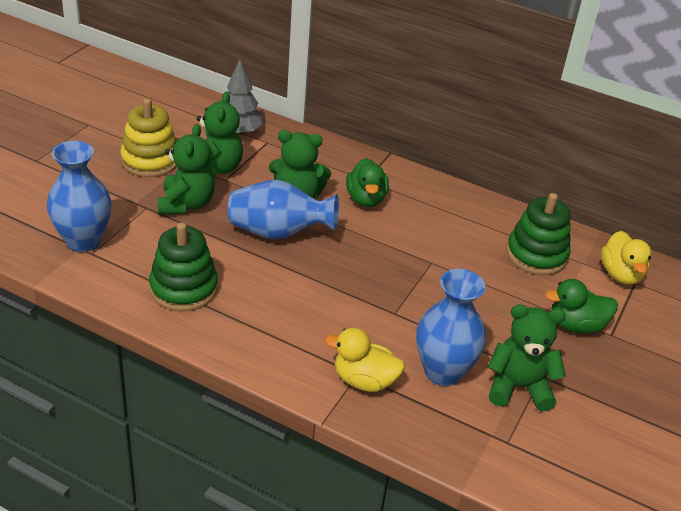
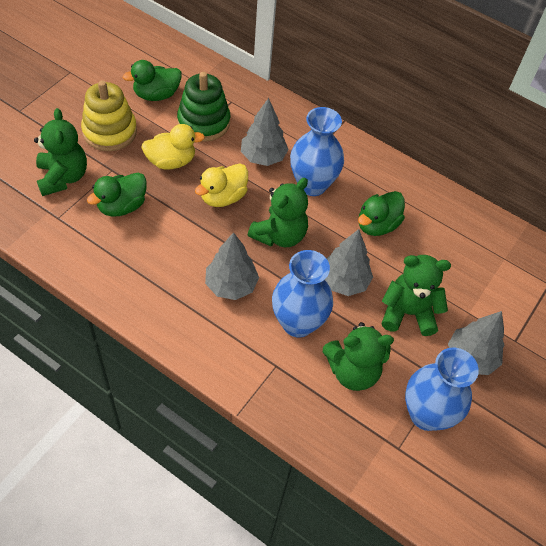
green duck: 2 -> 3
green stacking toy: 2 -> 1
grey tree: 1 -> 4

